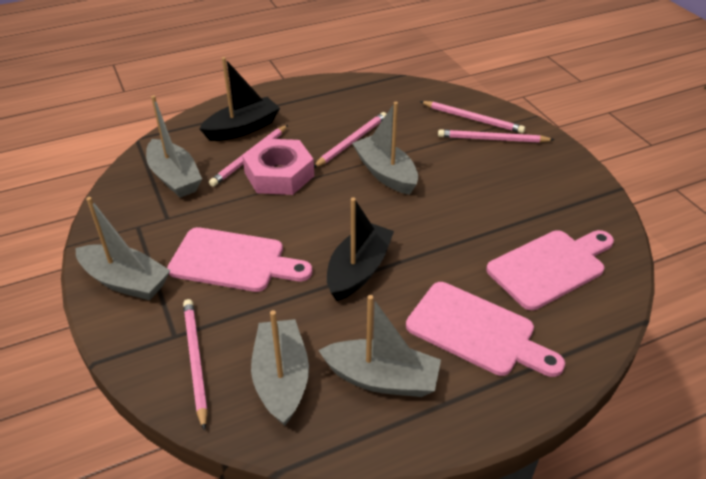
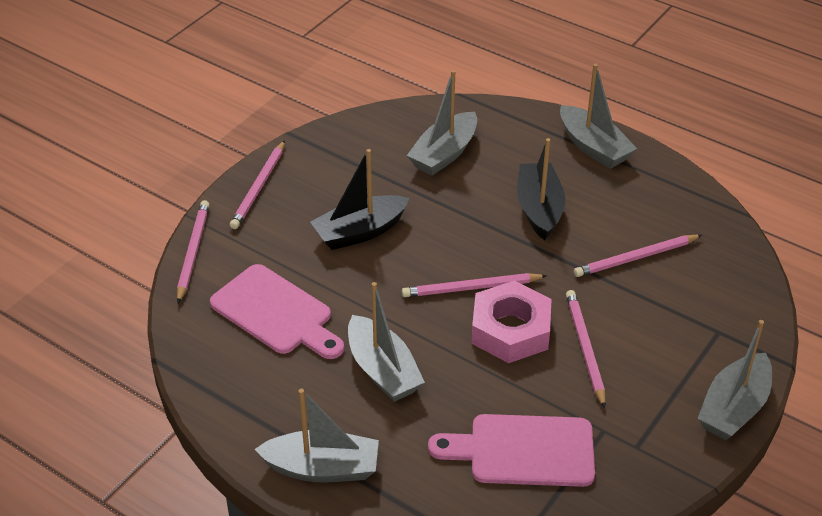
pink cutting board: 3 -> 2

